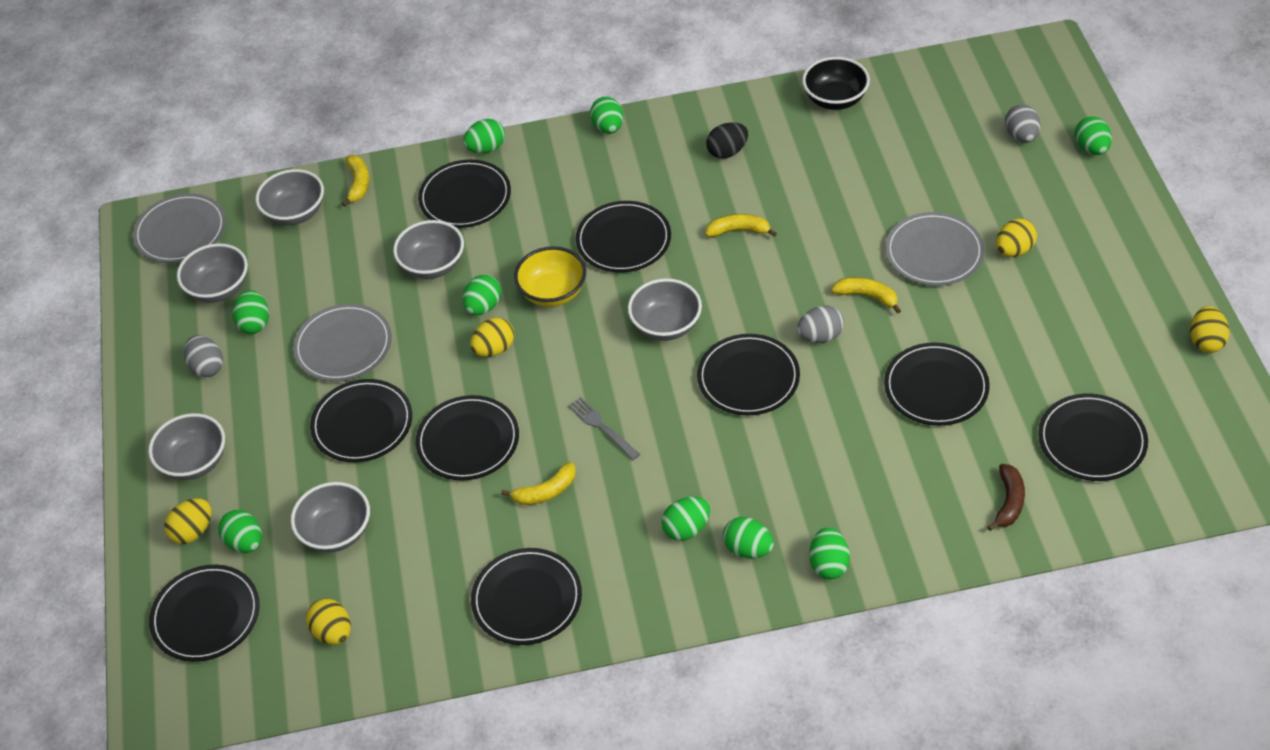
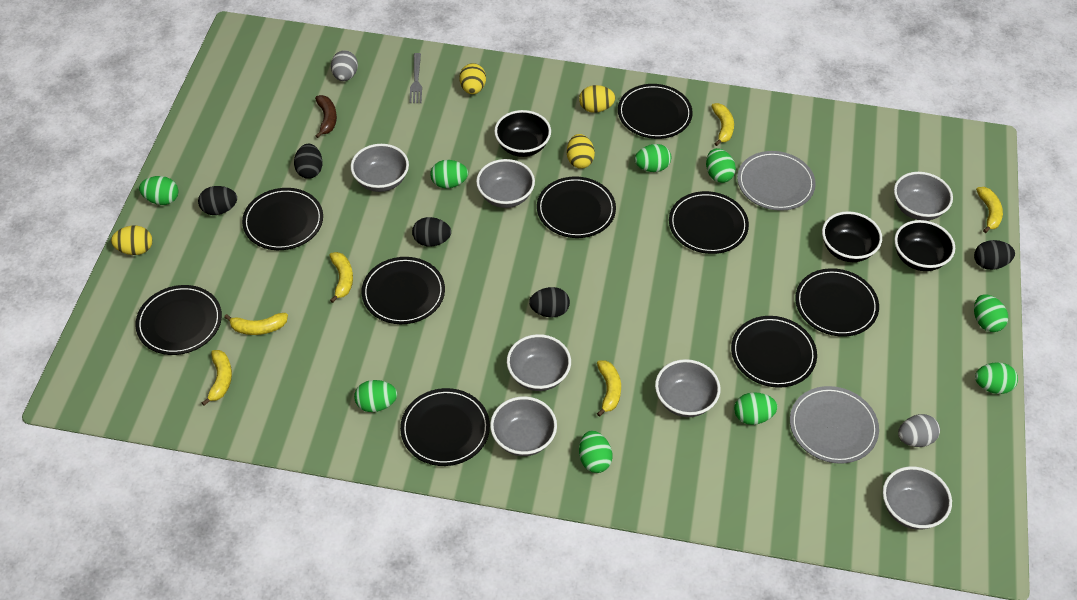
black bowl: 1 -> 3
black egg: 1 -> 5
grey bowl: 6 -> 7
grey egg: 3 -> 2
grey plate: 3 -> 2
yellow banana: 4 -> 6
yellow bowl: 1 -> 0
yellow egg: 5 -> 4

